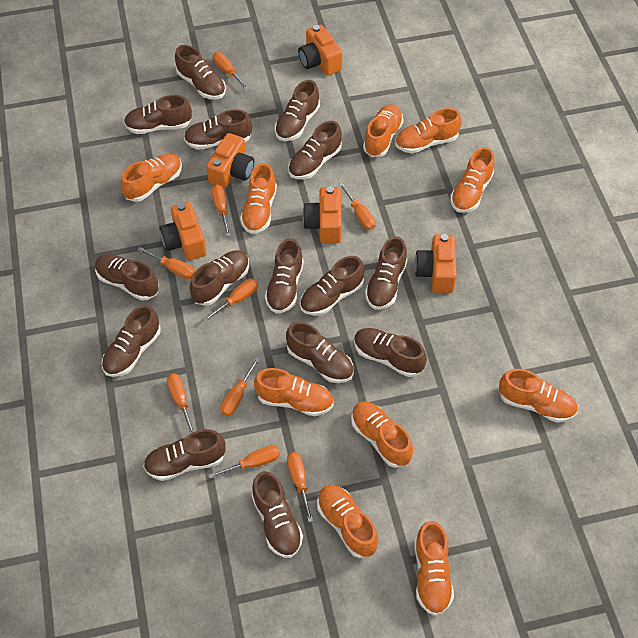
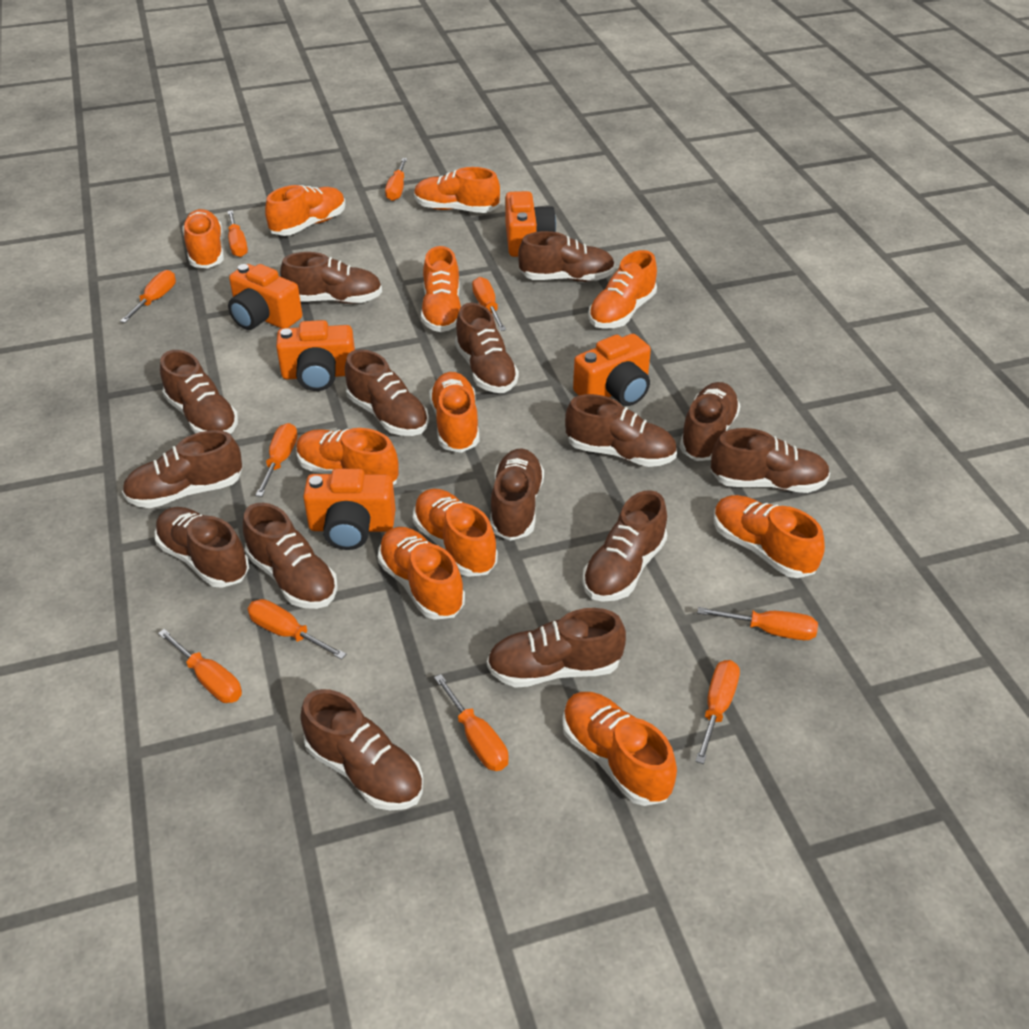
orange screwdriver: 9 -> 10
orange shoe: 10 -> 11

